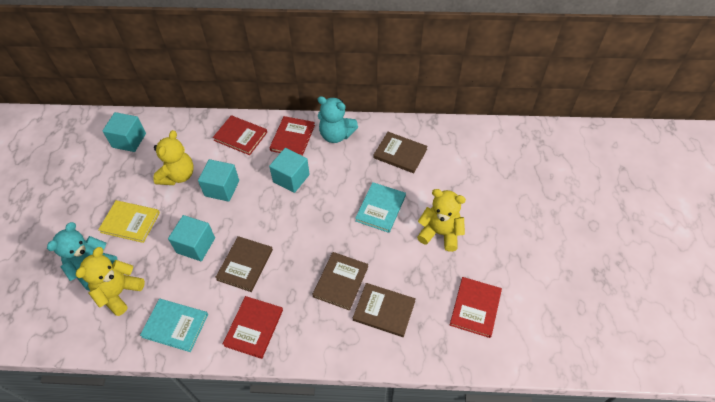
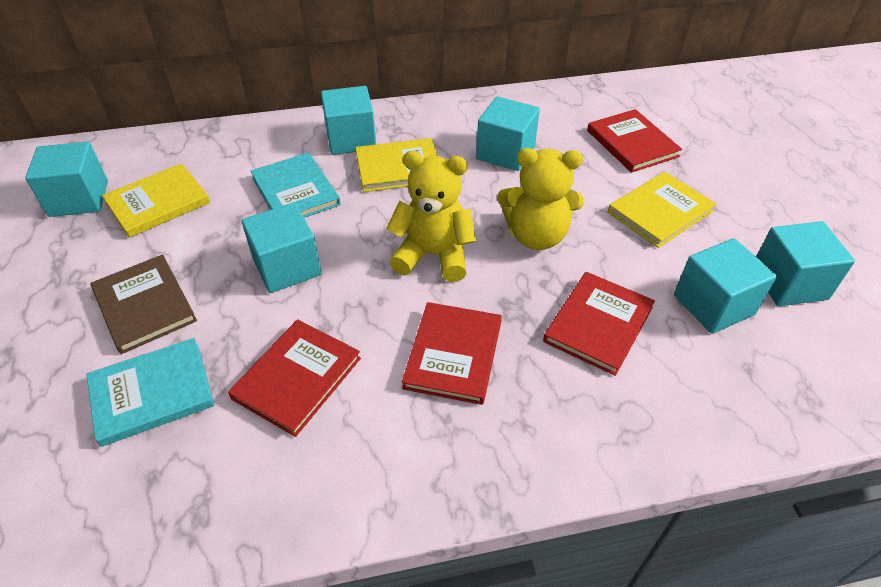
brown book: 4 -> 1
turquoise cube: 4 -> 6
turquoise teddy bear: 2 -> 0
yellow book: 1 -> 3
yellow teddy bear: 3 -> 2

